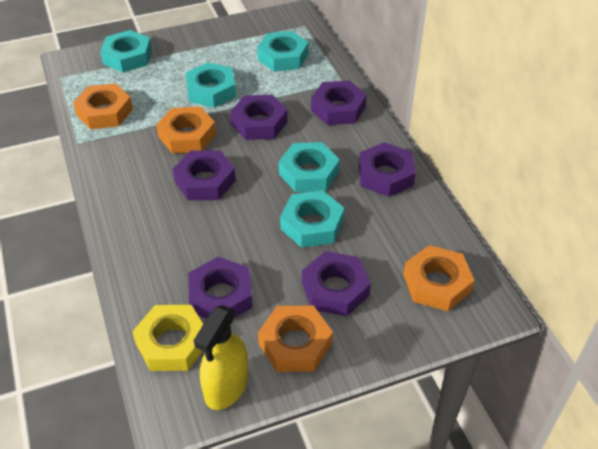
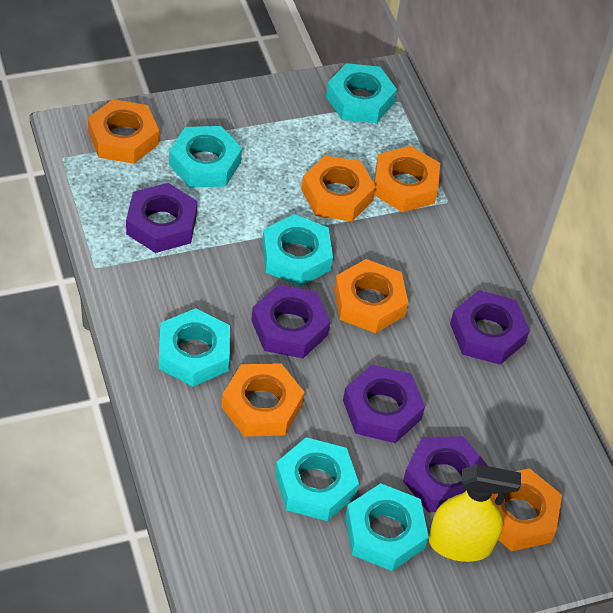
orange nut: 4 -> 6
purple nut: 6 -> 5
turquoise nut: 5 -> 6
yellow nut: 1 -> 0

